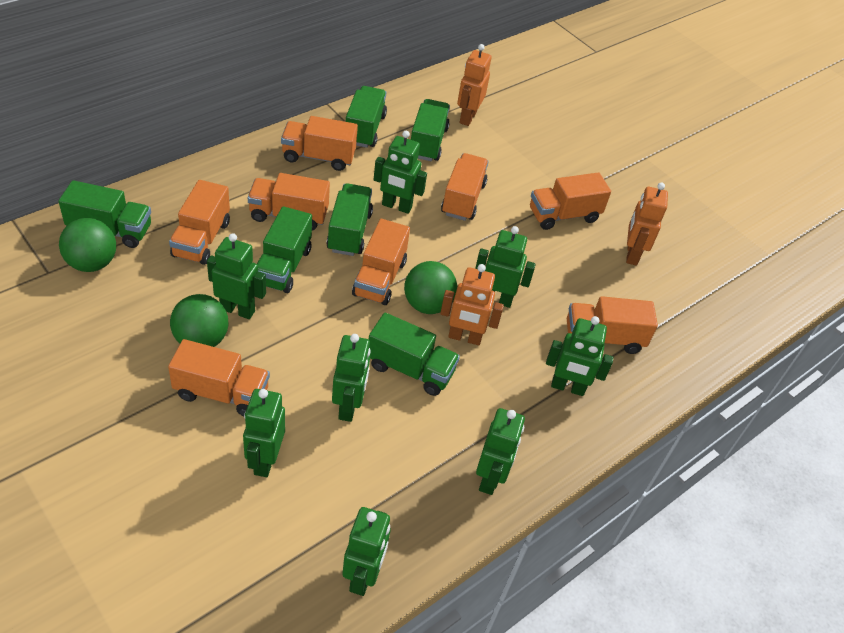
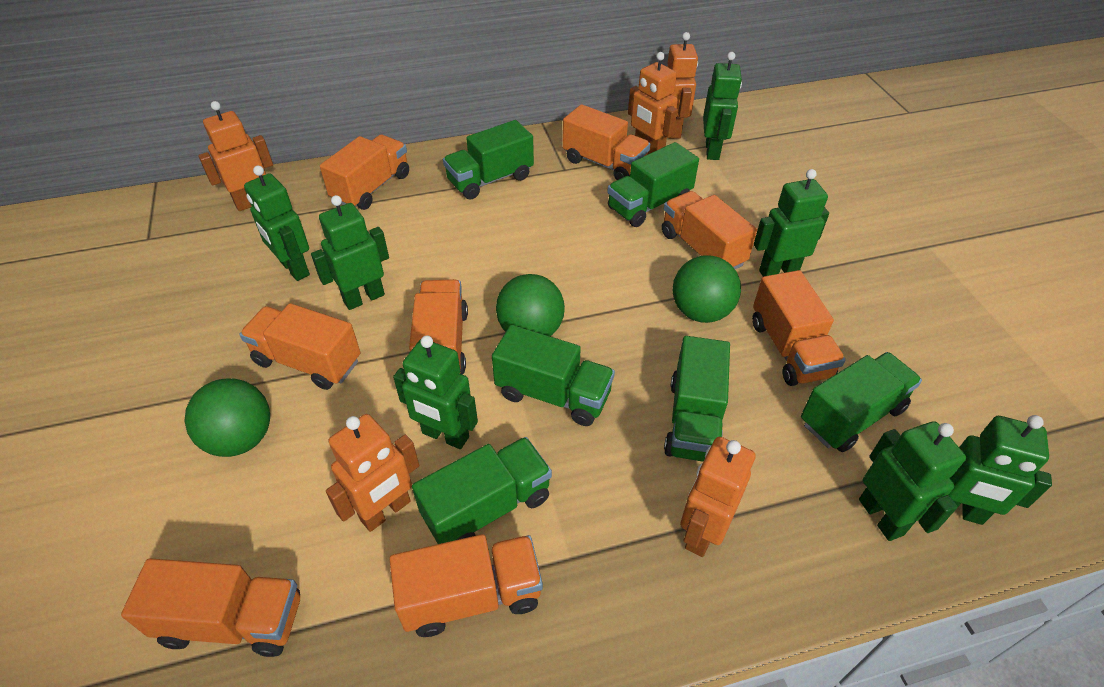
green robot: 8 -> 7
orange robot: 3 -> 5

